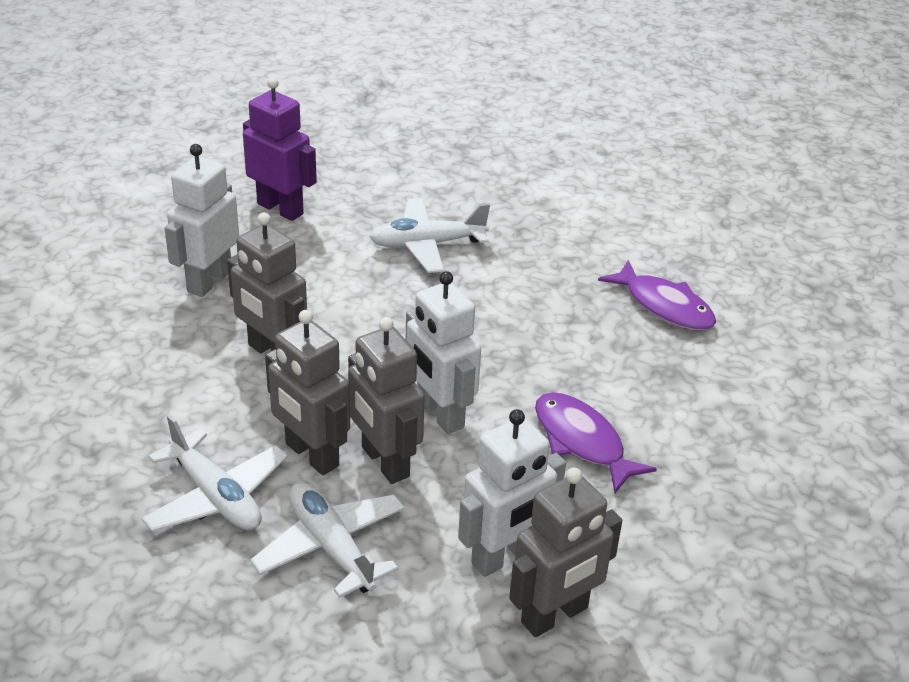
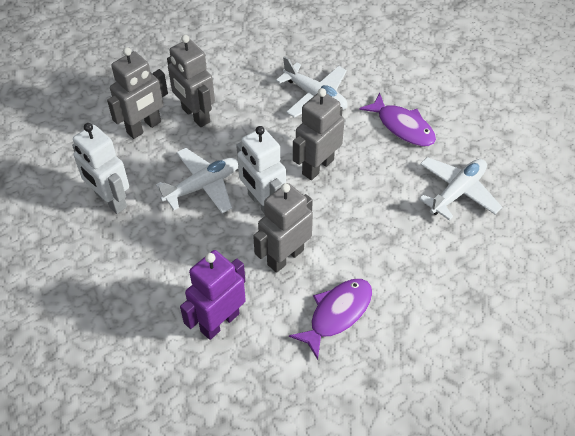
white robot: 3 -> 2

